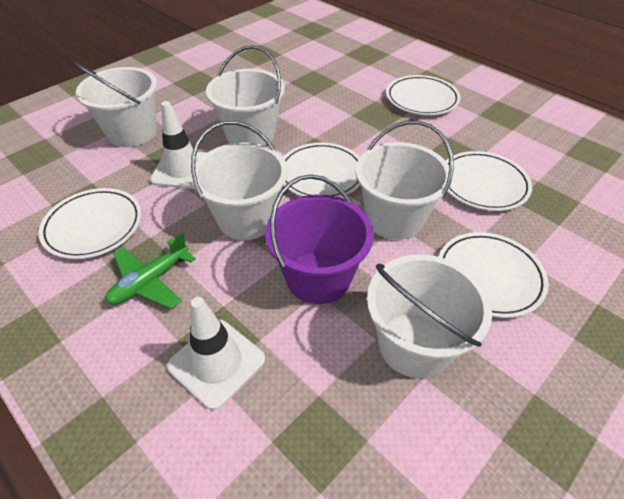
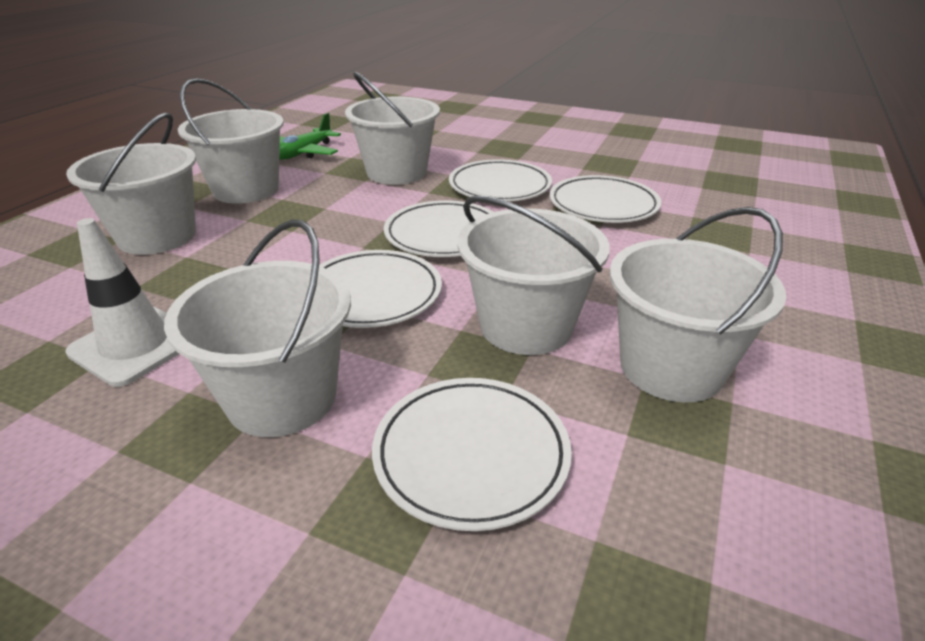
purple bucket: 1 -> 0
white bucket: 5 -> 6
white traffic cone: 2 -> 1

